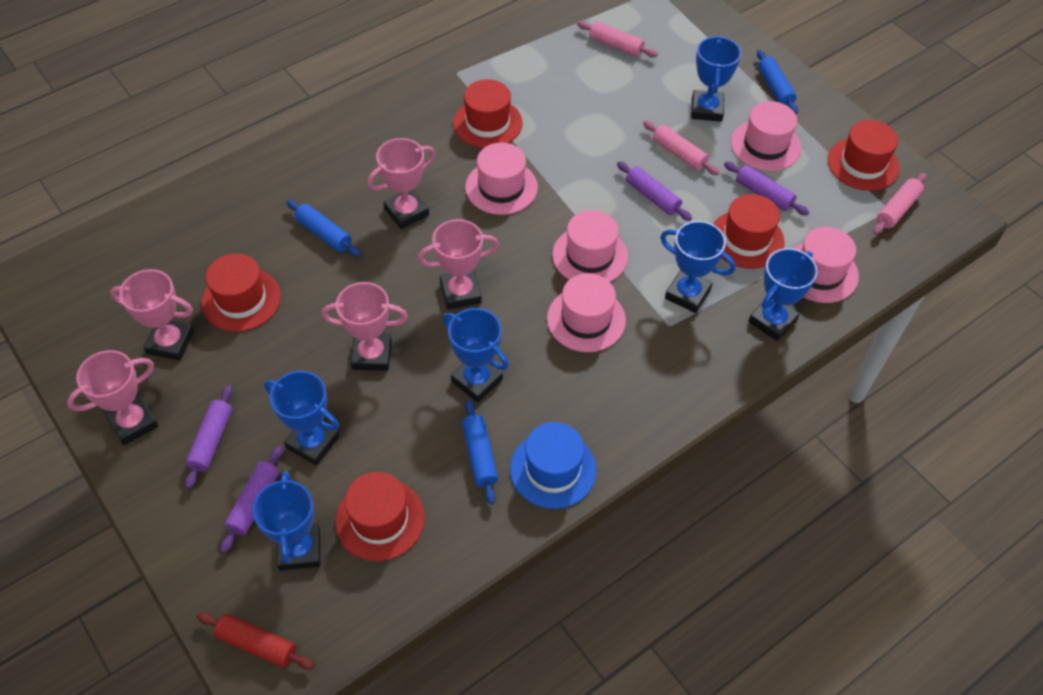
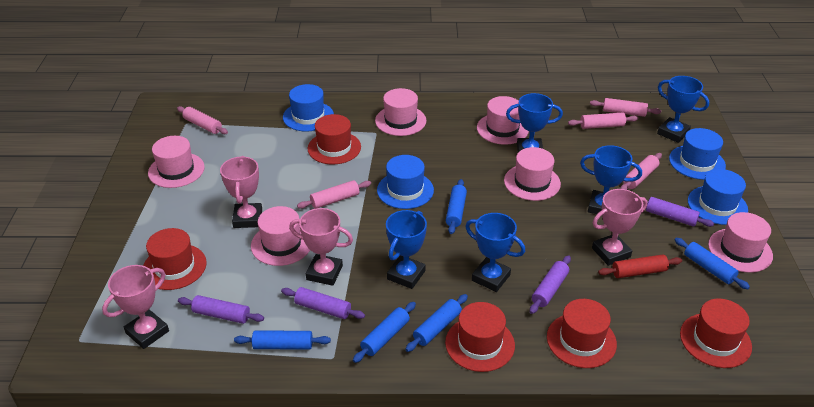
blue hat: 1 -> 4
blue rolling pin: 3 -> 5
blue trophy: 6 -> 5
pink hat: 5 -> 6
pink rolling pin: 3 -> 5
pink trophy: 5 -> 4

